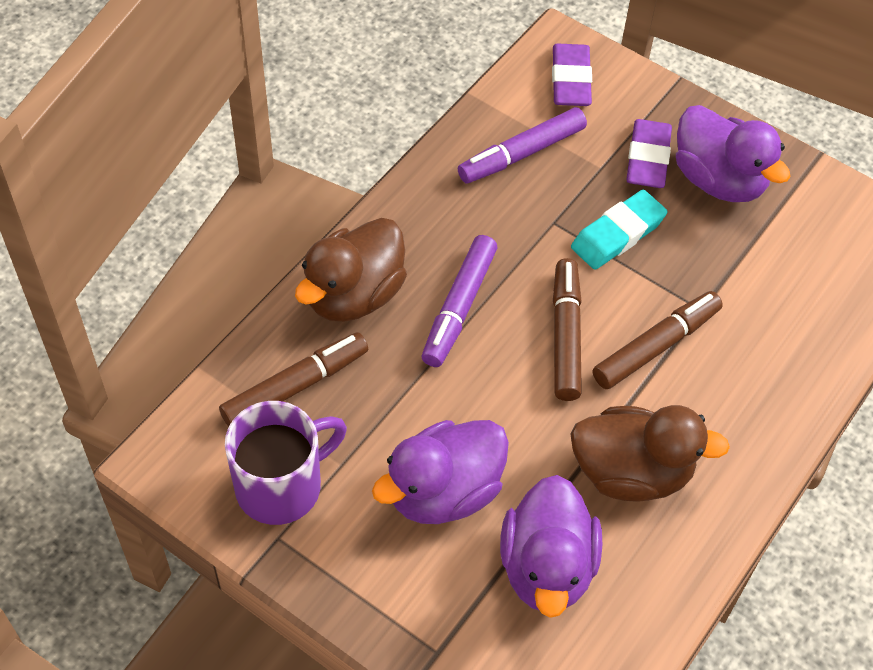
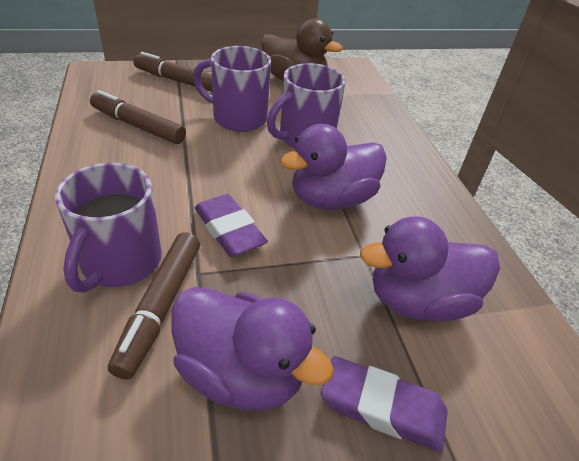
brown duck: 2 -> 1
purple marker: 2 -> 0
purple mug: 1 -> 3
turquoise eraser: 1 -> 0

